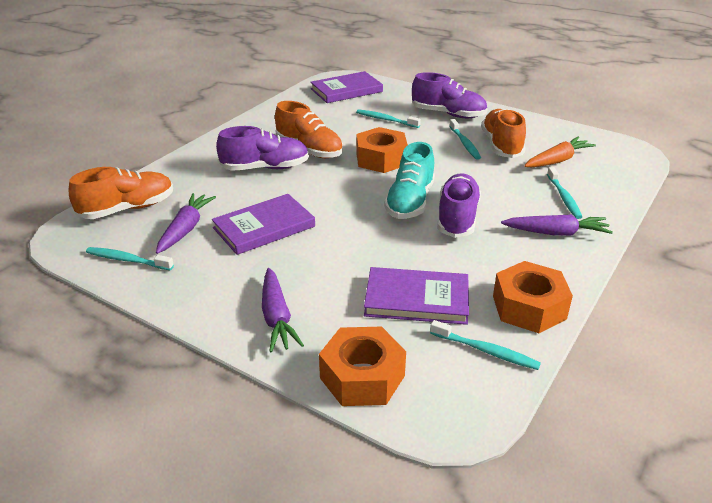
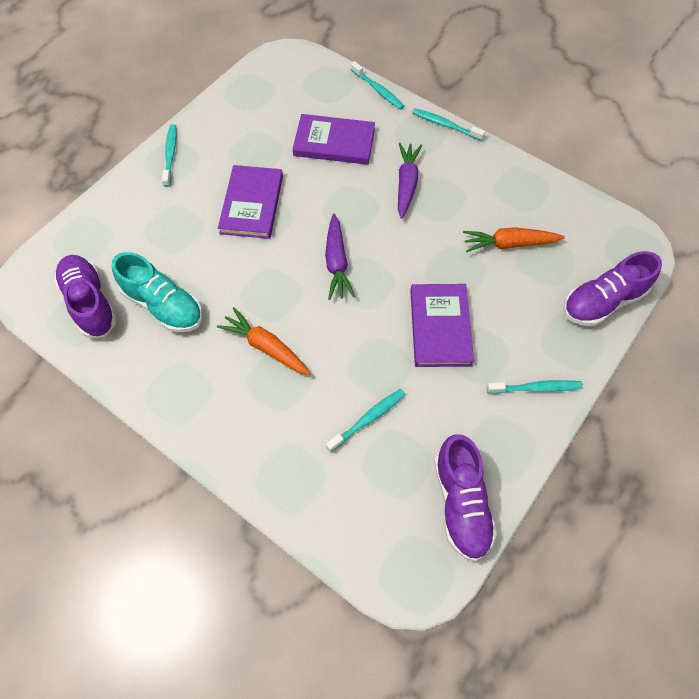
orange carrot: 1 -> 2
orange nut: 3 -> 0
orange shoe: 3 -> 0
purple carrot: 3 -> 2

